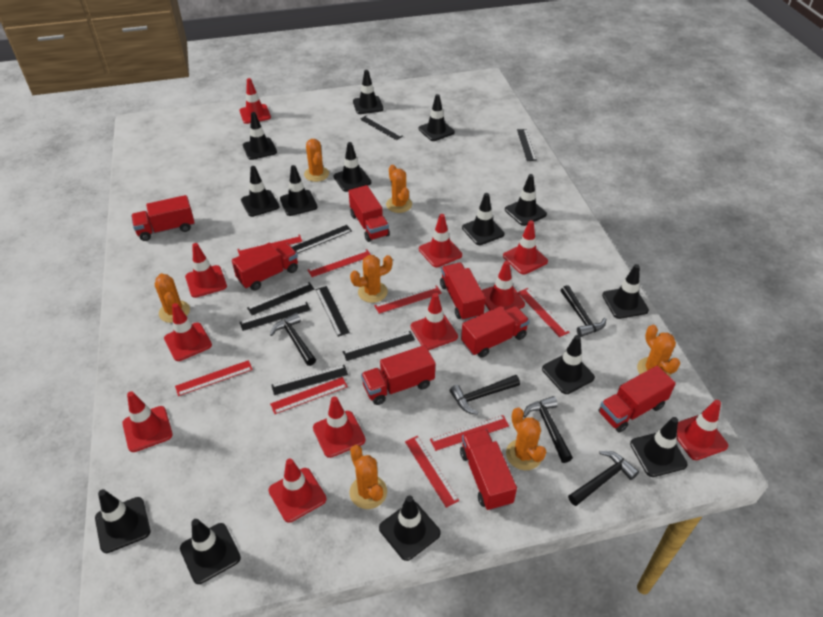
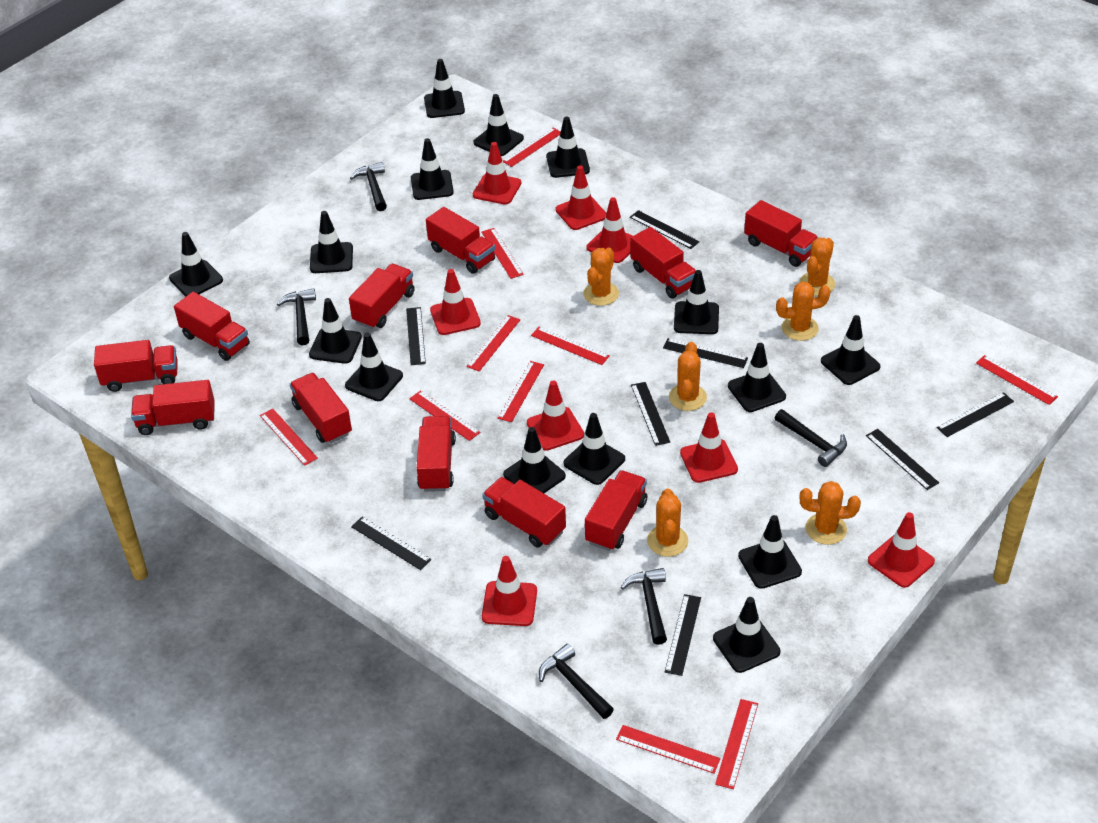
black traffic cone: 14 -> 15
orange cactus: 7 -> 6
red ruler: 8 -> 10
red traffic cone: 11 -> 8
red truck: 8 -> 11

